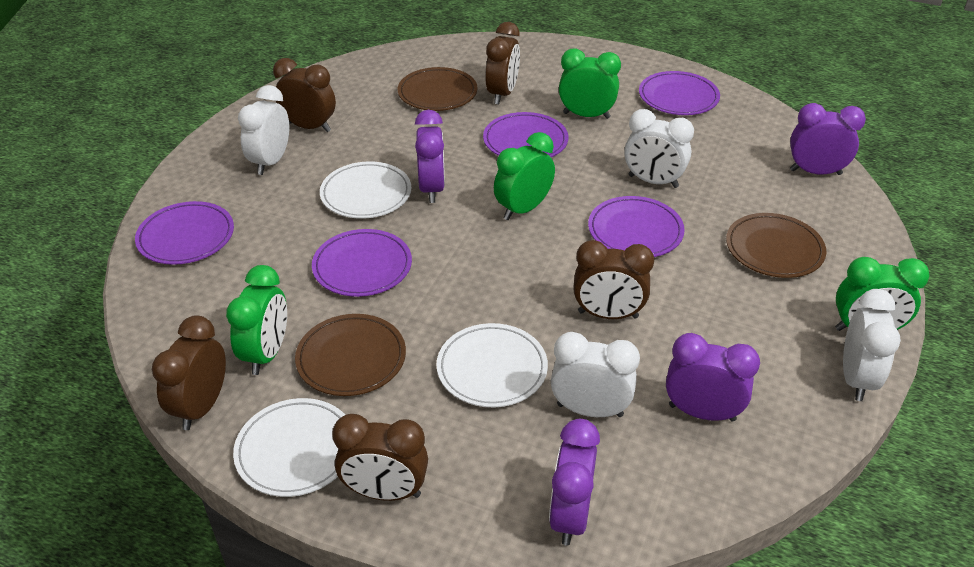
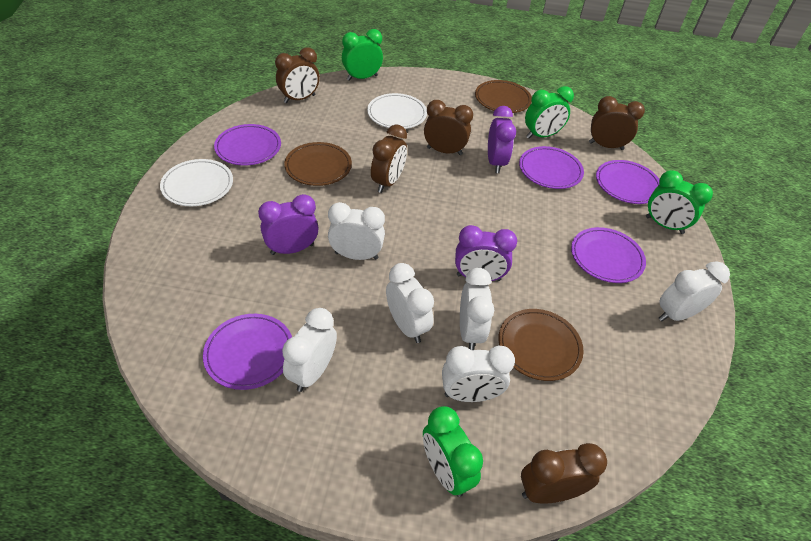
purple clock: 4 -> 3
white clock: 4 -> 6
white plate: 3 -> 2

